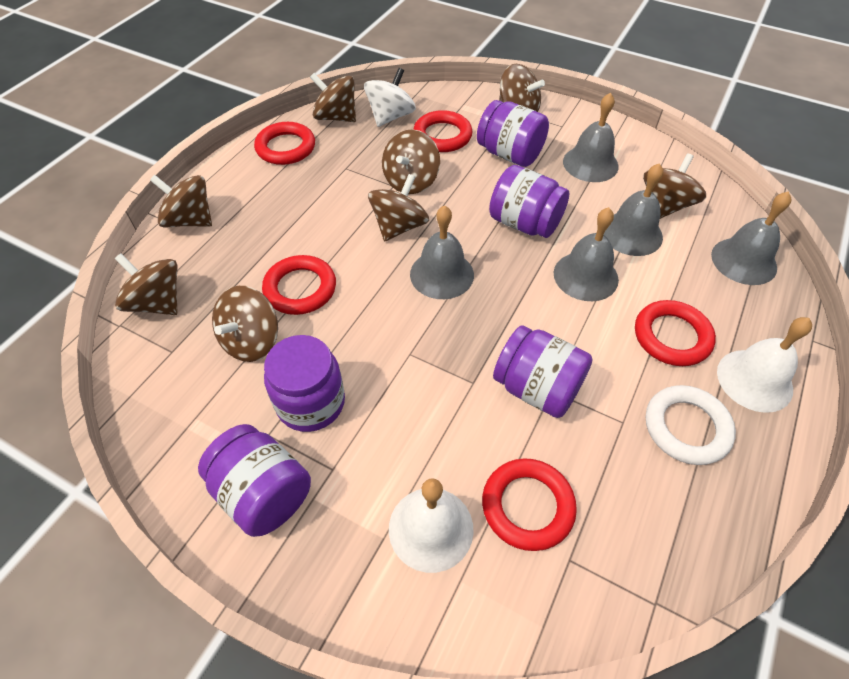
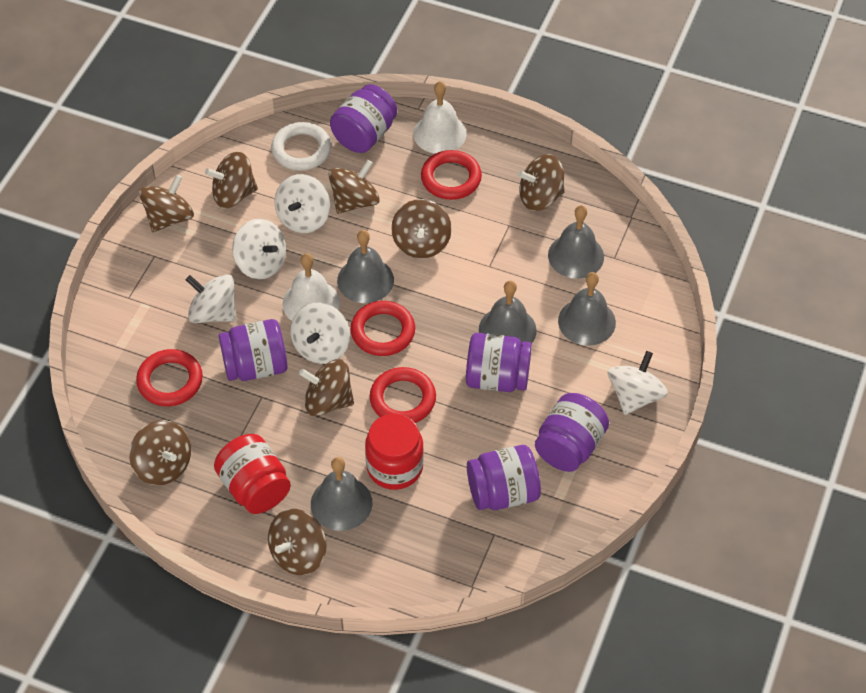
red jar: 0 -> 2
red ring: 5 -> 4
white spinning top: 1 -> 5

